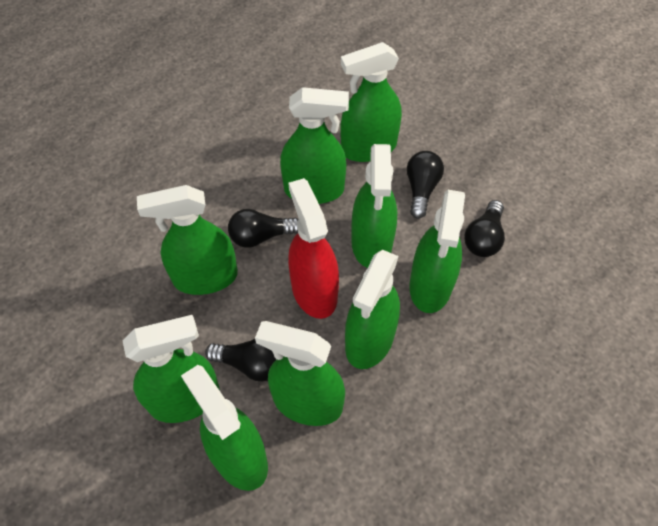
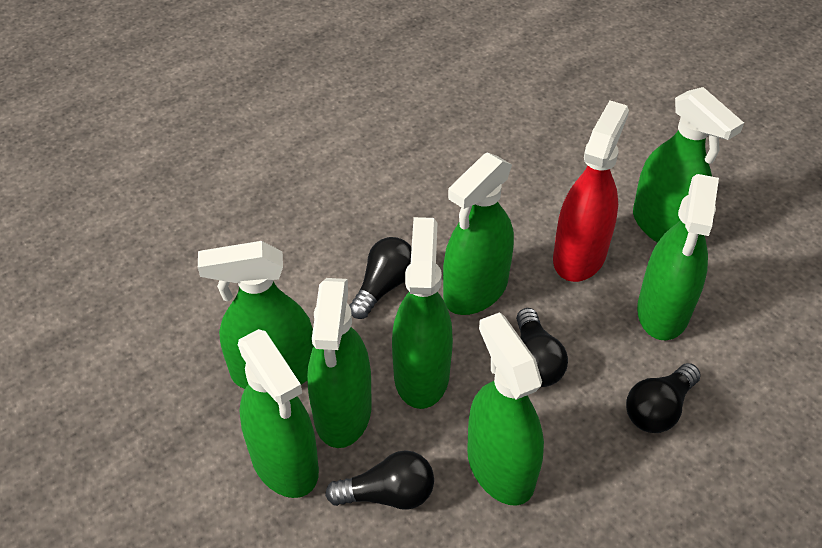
green spray bottle: 9 -> 8

